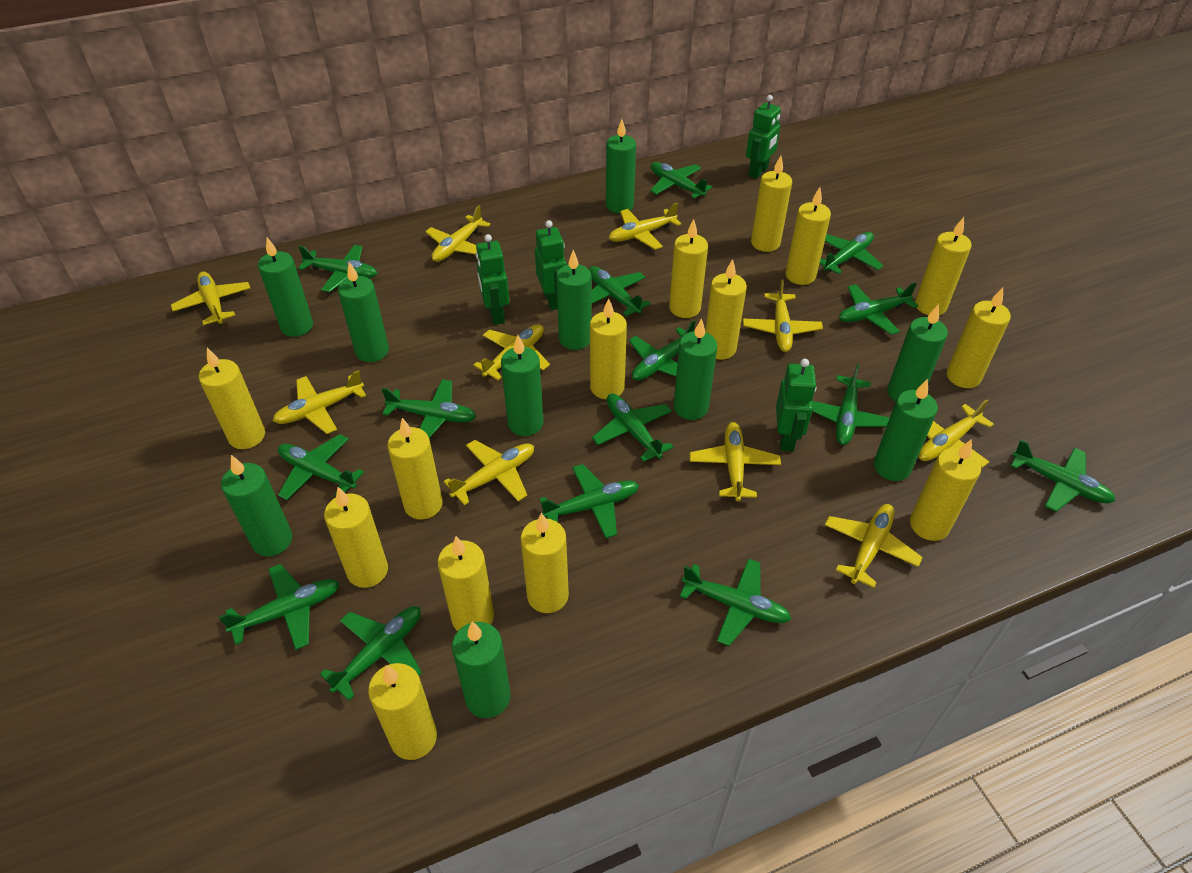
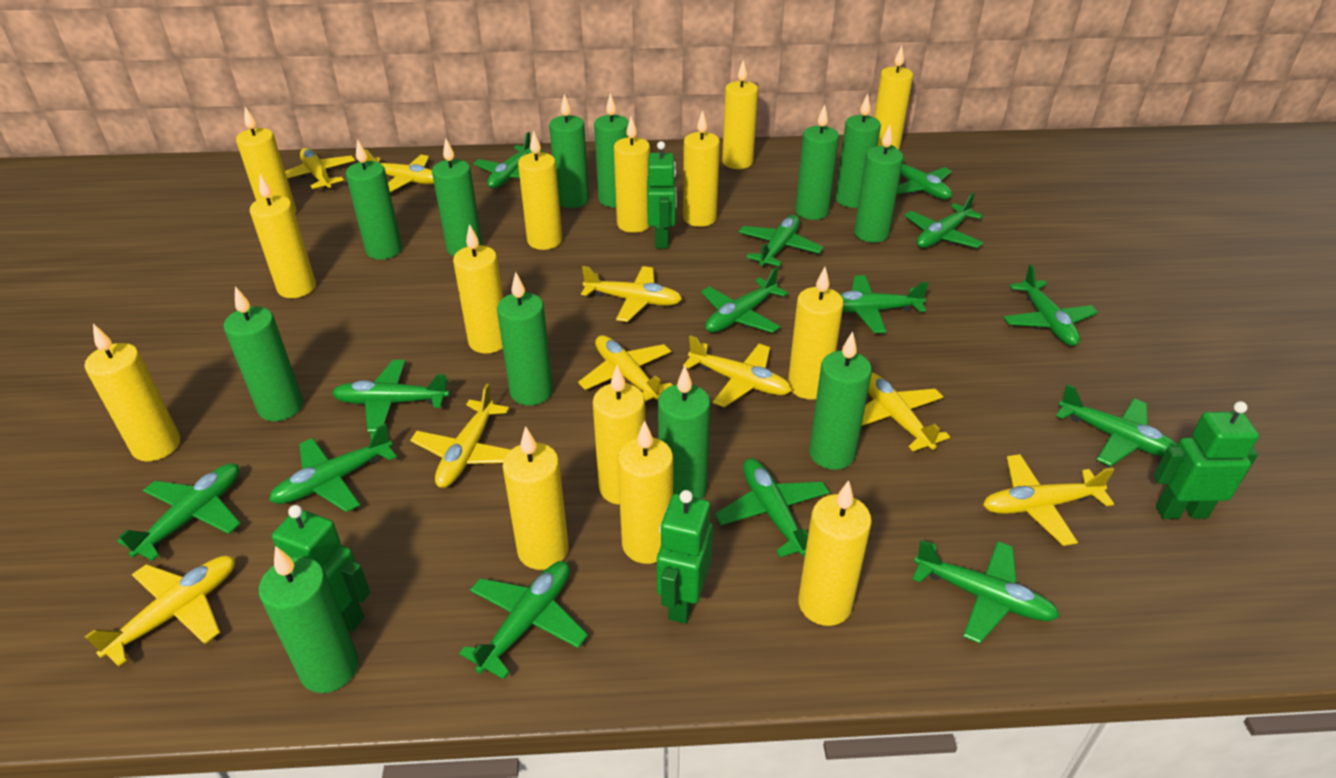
green candle: 10 -> 12
green plane: 15 -> 14
yellow plane: 10 -> 9

